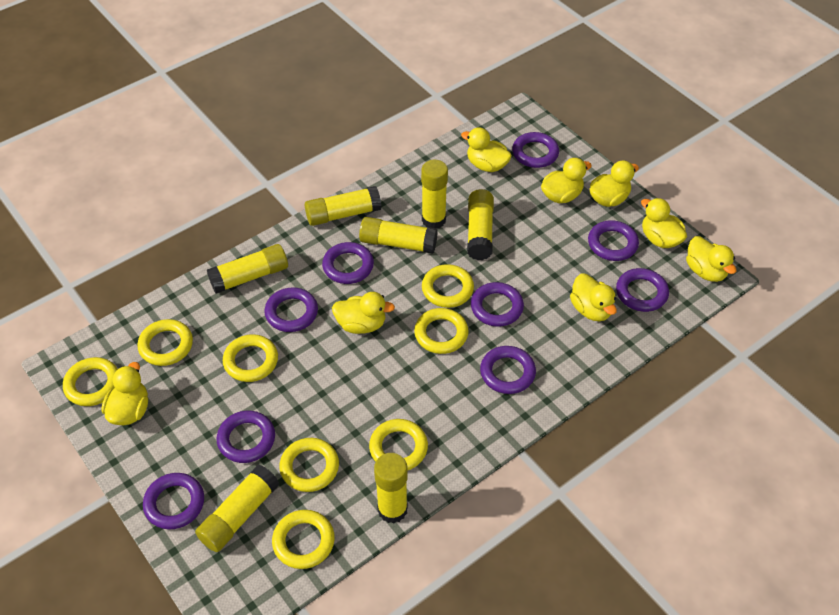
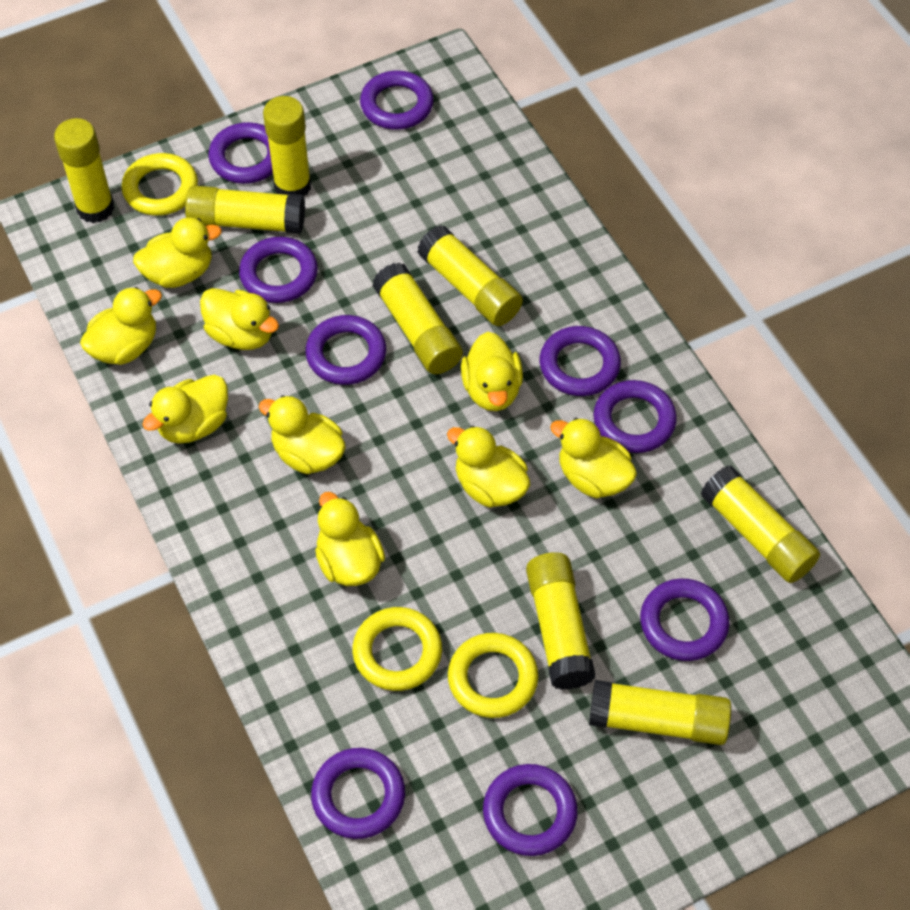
yellow duck: 8 -> 9
yellow glue stick: 7 -> 8
yellow ring: 8 -> 3

